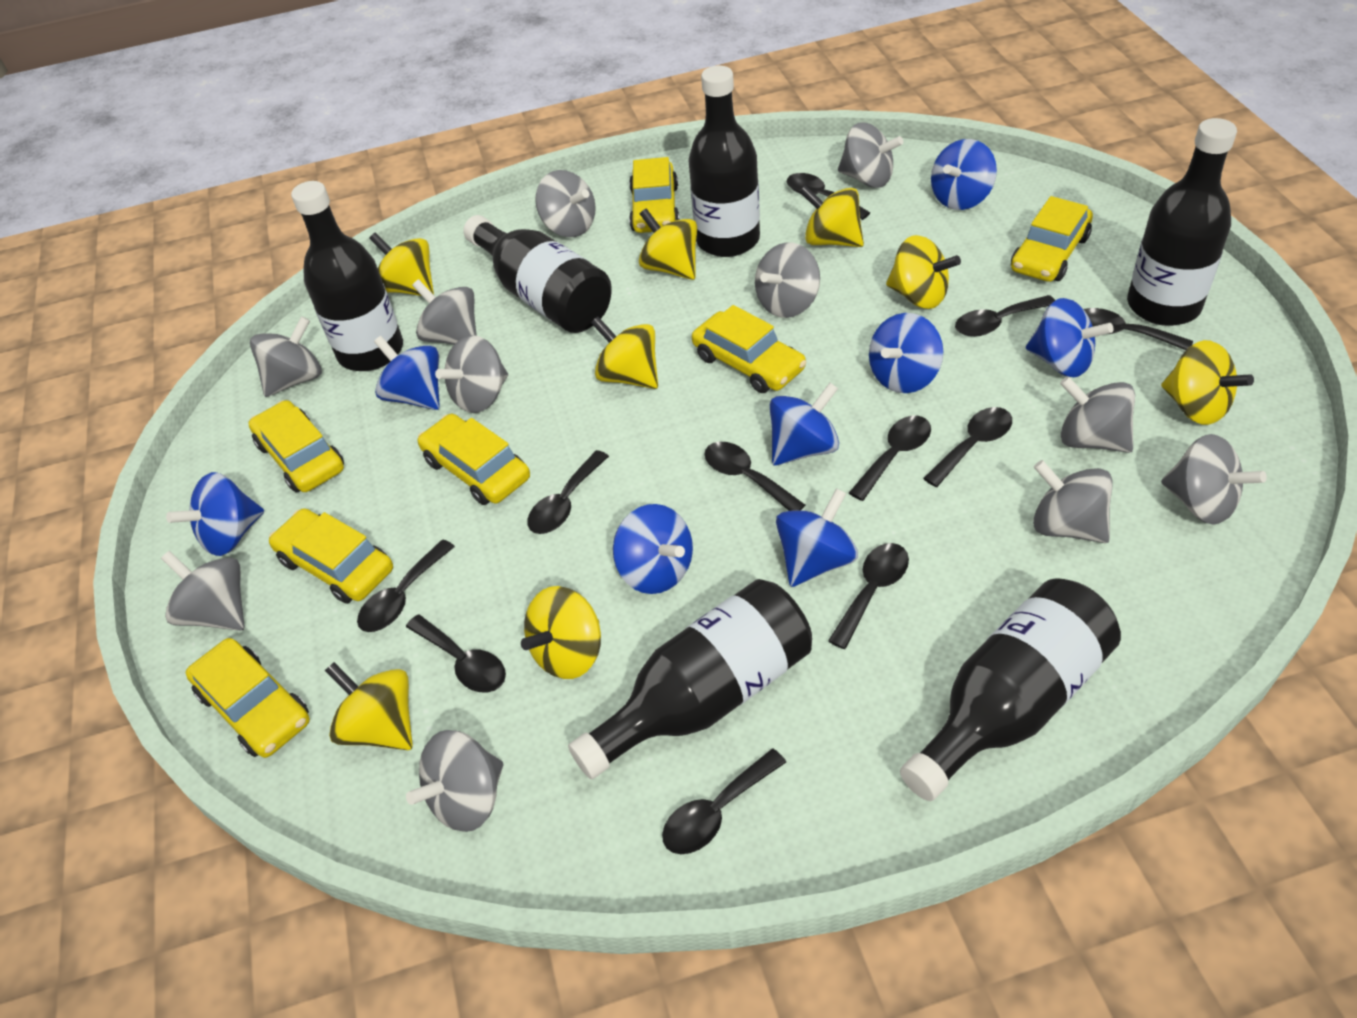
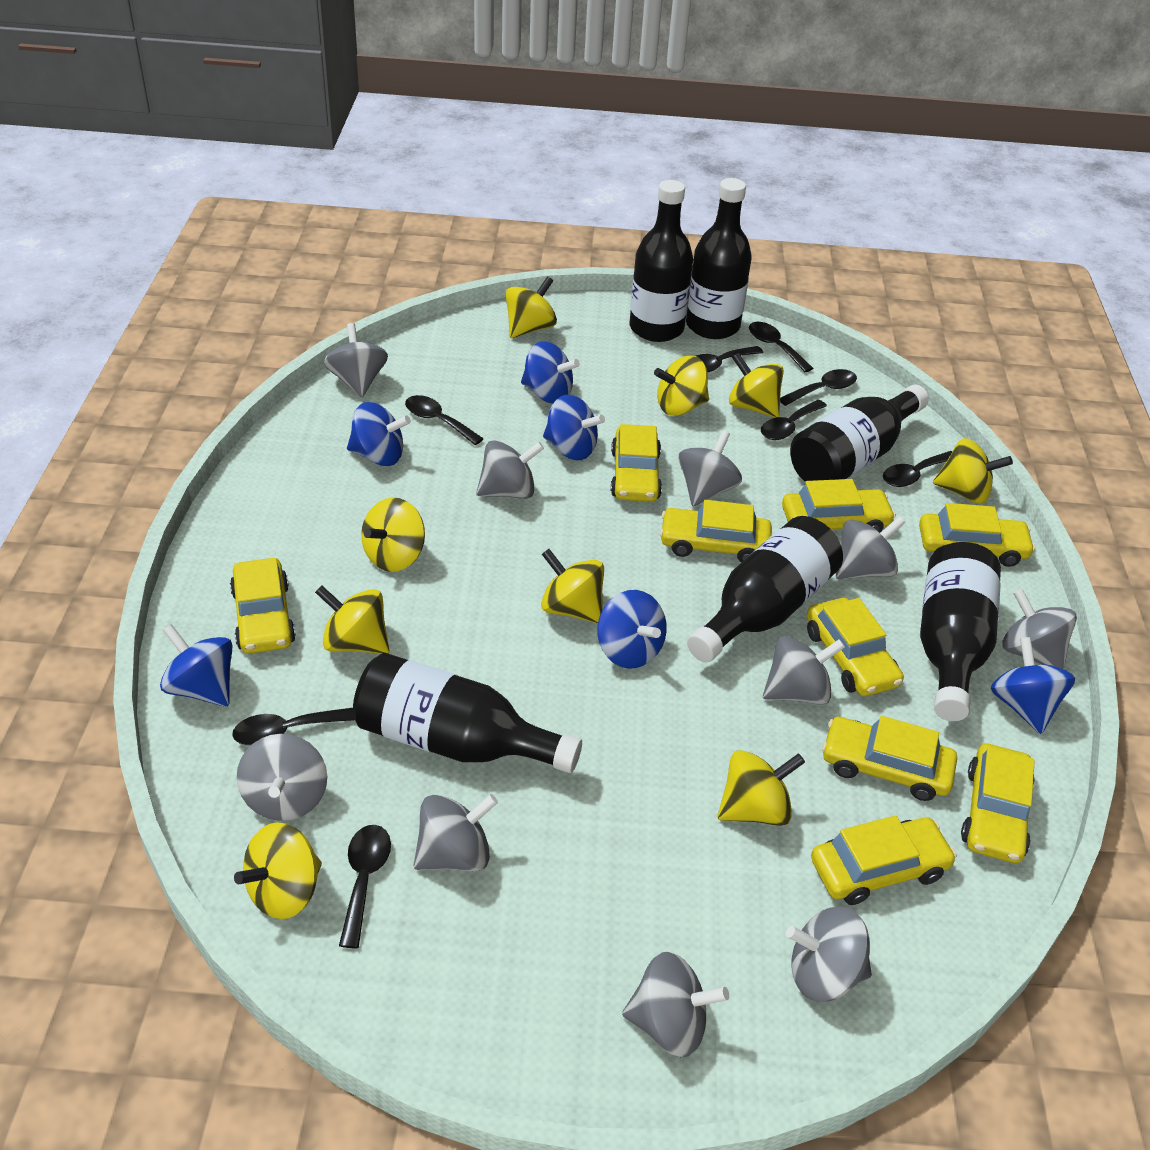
black spoon: 11 -> 8
blue spinning top: 8 -> 6
grey spinning top: 11 -> 10
yellow car: 7 -> 9
yellow spinning top: 8 -> 9

